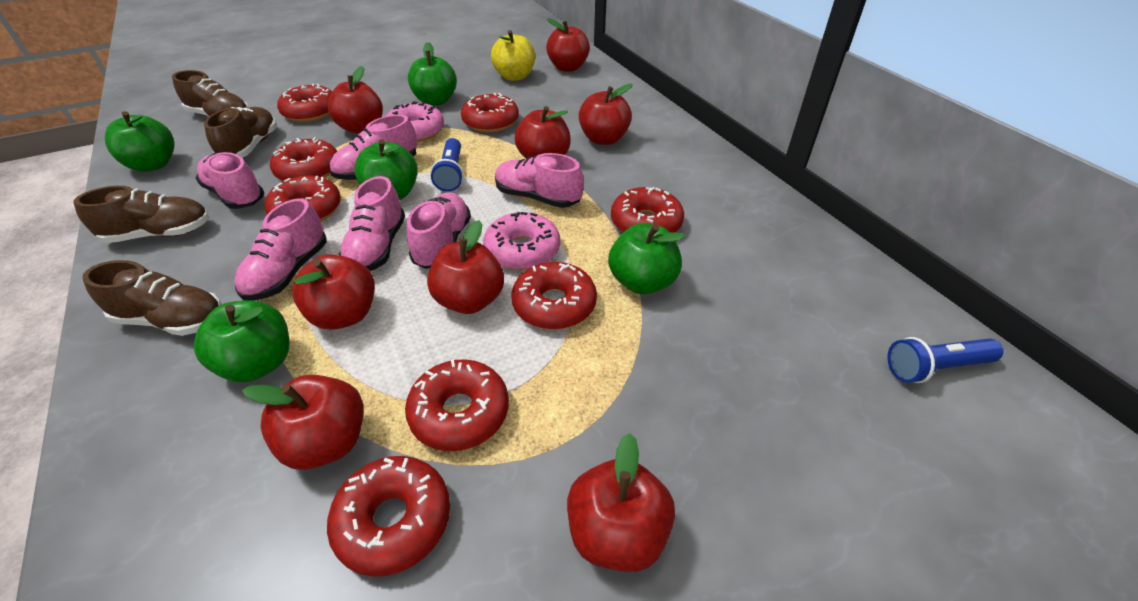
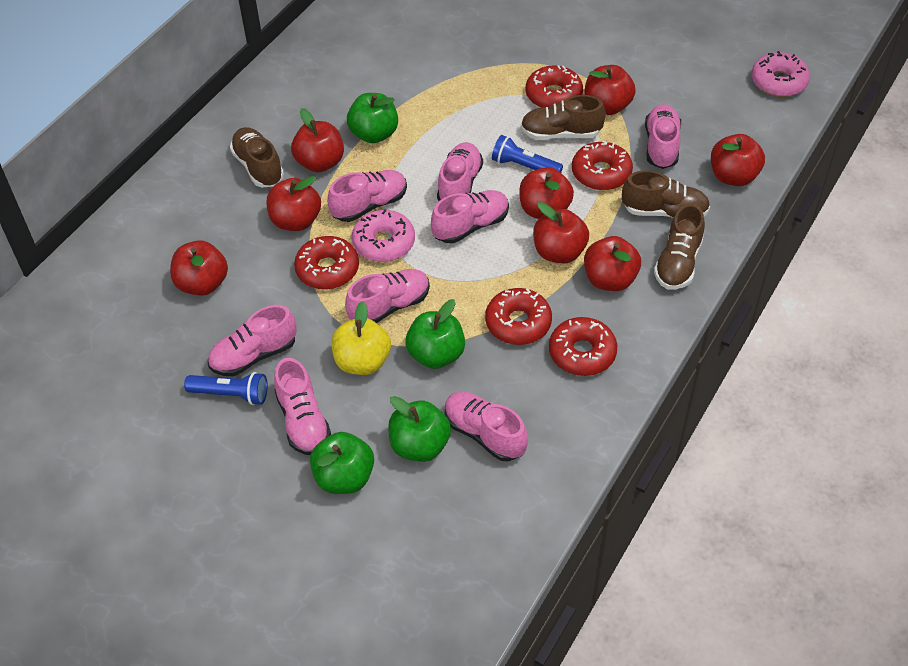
green apple: 5 -> 4
pink shoe: 6 -> 8
red donut: 8 -> 5

